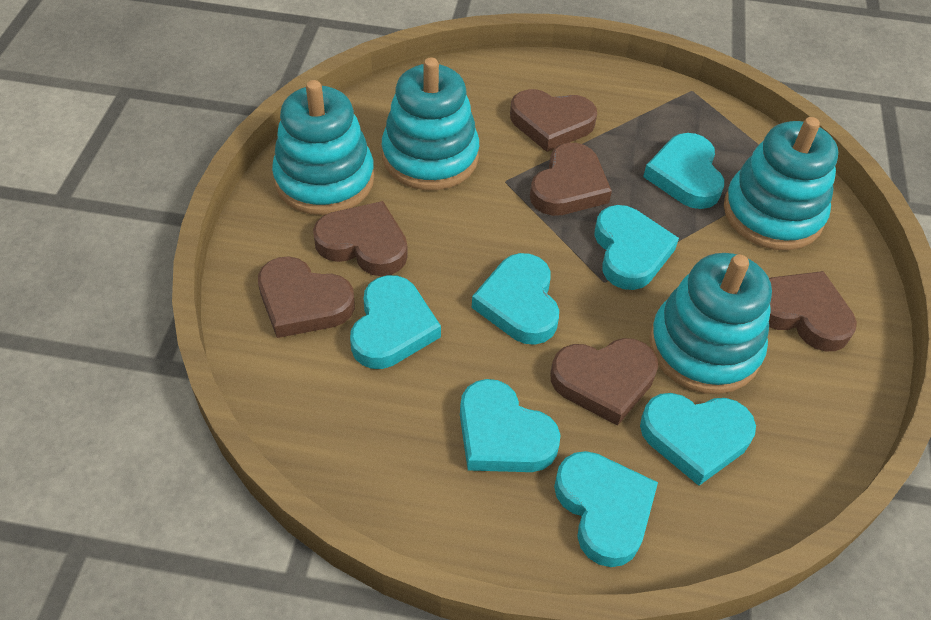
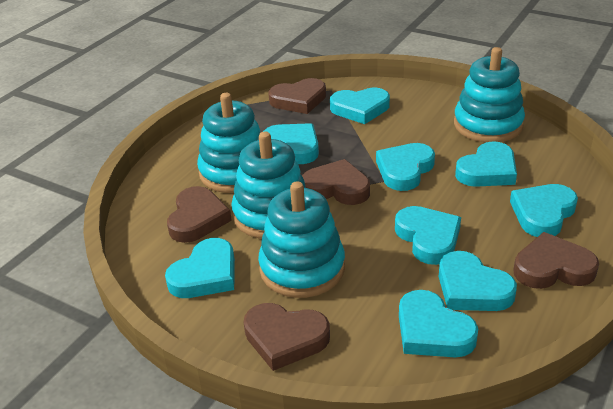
brown heart: 6 -> 5
turquoise heart: 7 -> 9

